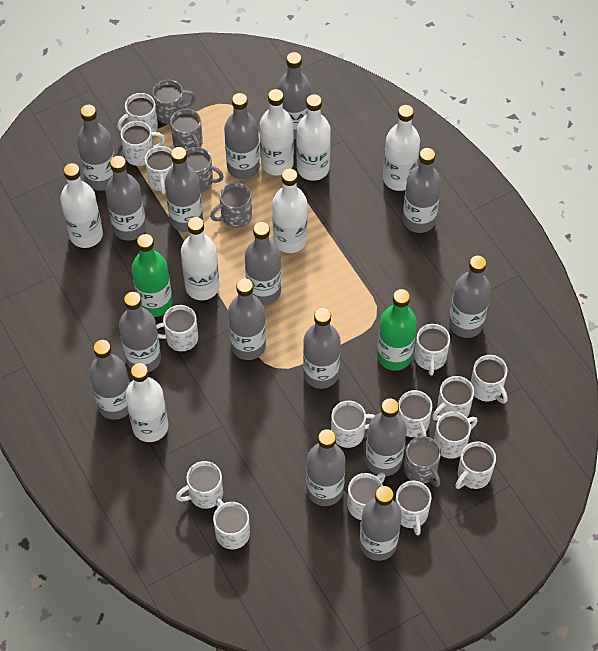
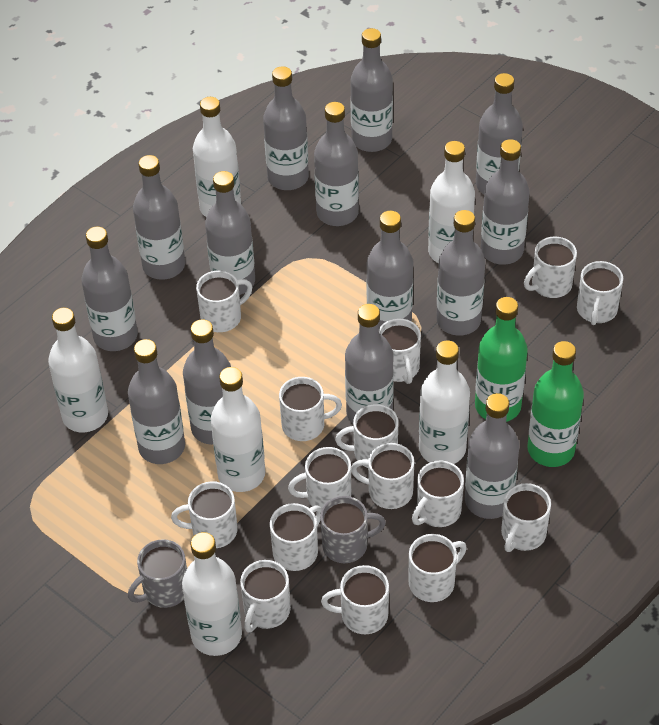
grey bottle: 15 -> 14
grey mug: 5 -> 2
white bottle: 7 -> 6

